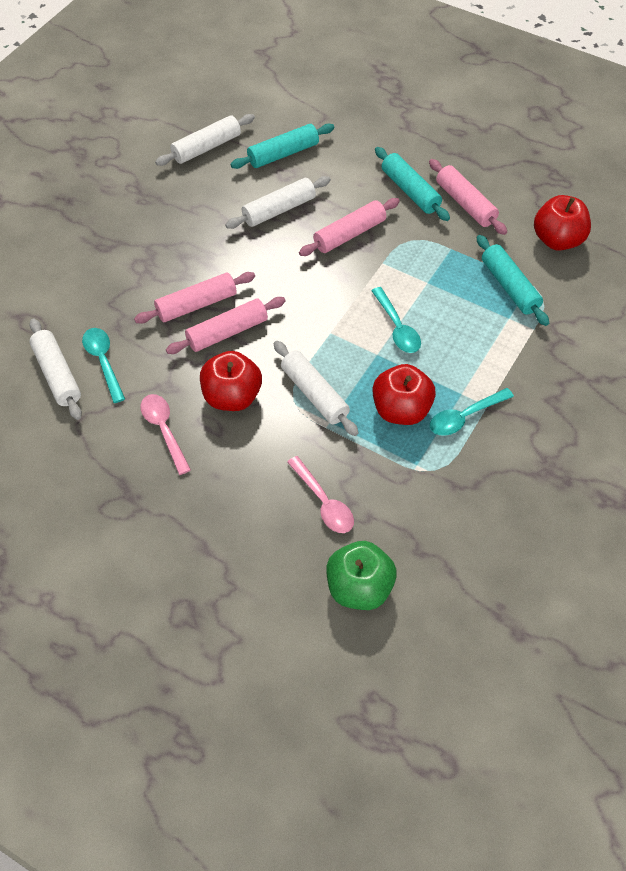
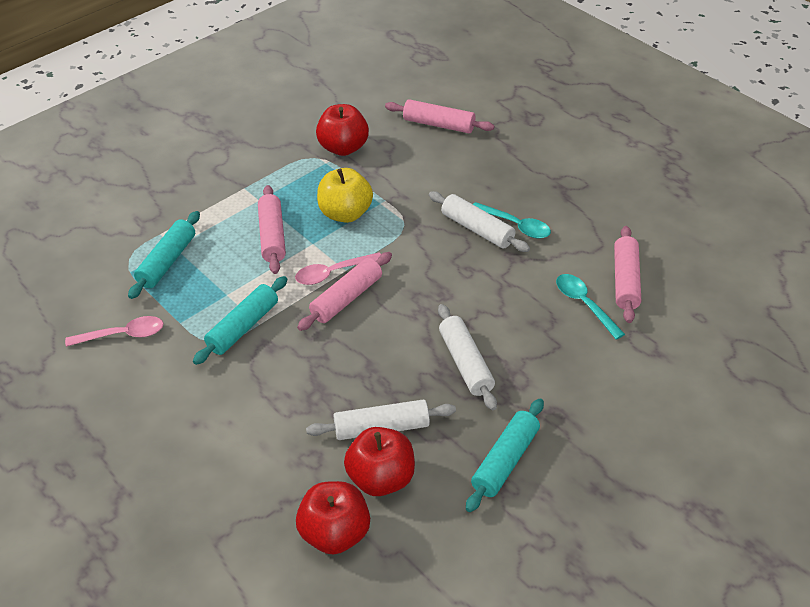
green apple: 1 -> 0
turquoise spoon: 3 -> 2
white rolling pin: 4 -> 3
yellow apple: 0 -> 1

